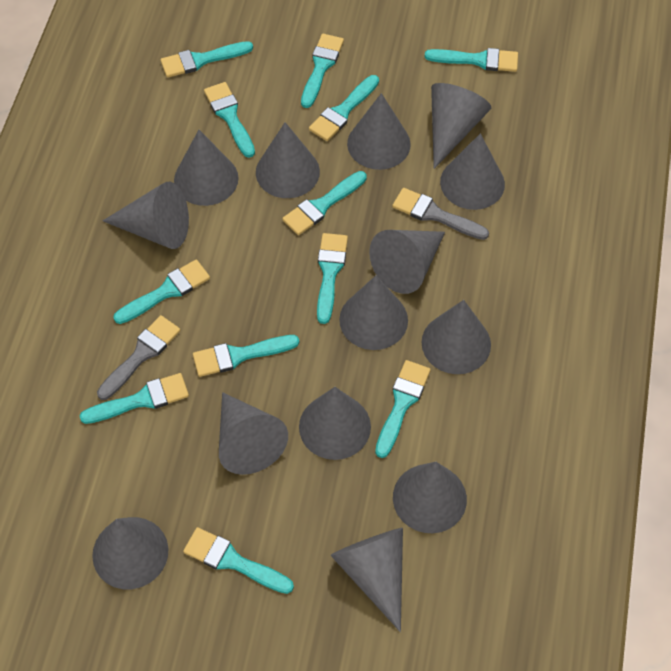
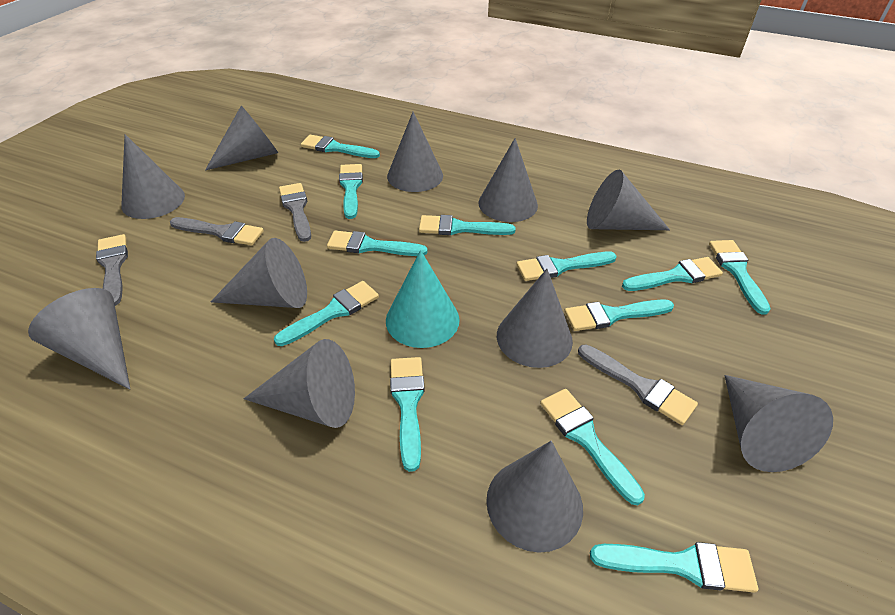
grey brush: 2 -> 4
grey cone: 14 -> 11
turquoise cone: 0 -> 1

